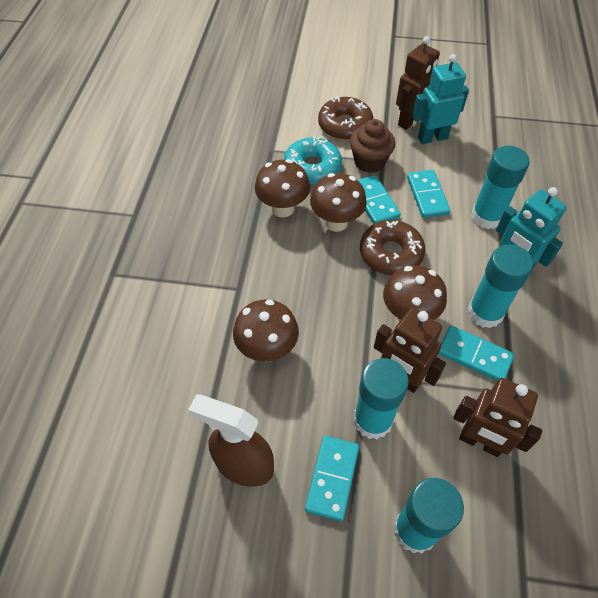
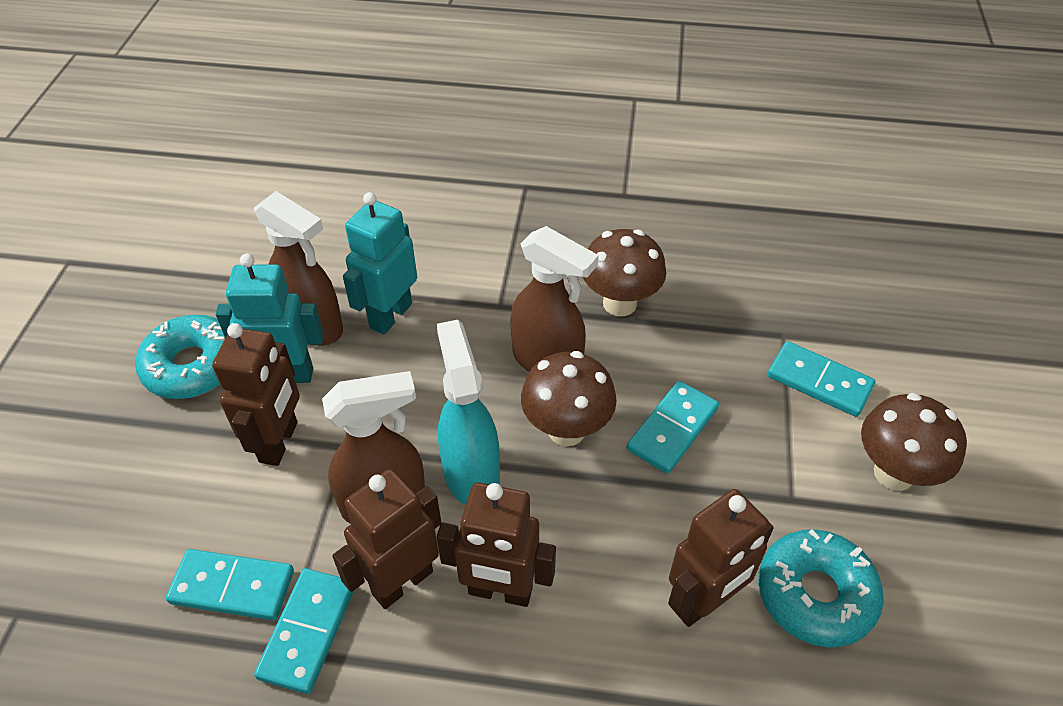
brown cupcake: 1 -> 0
brown donut: 2 -> 0
brown mushroom: 4 -> 3
brown robot: 3 -> 4
brown spray bottle: 1 -> 3
turquoise donut: 1 -> 2
turquoise glue stick: 4 -> 0
turquoise spray bottle: 0 -> 1

